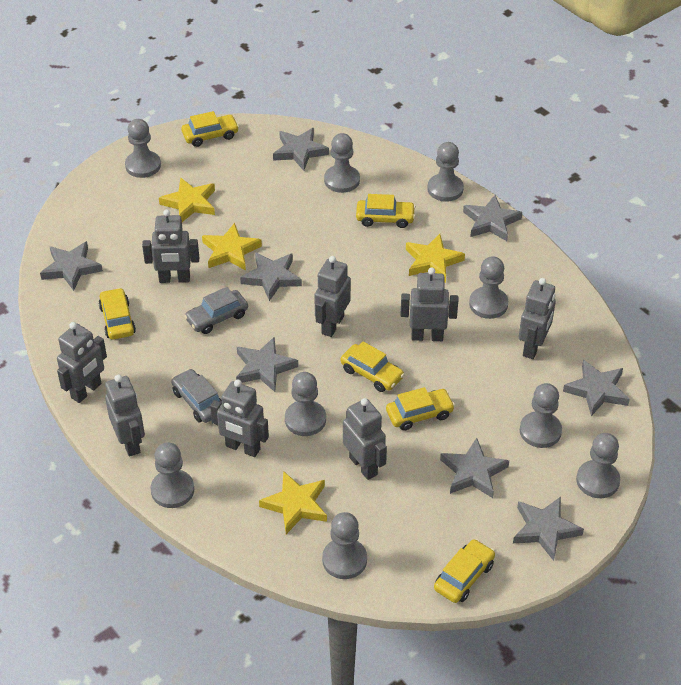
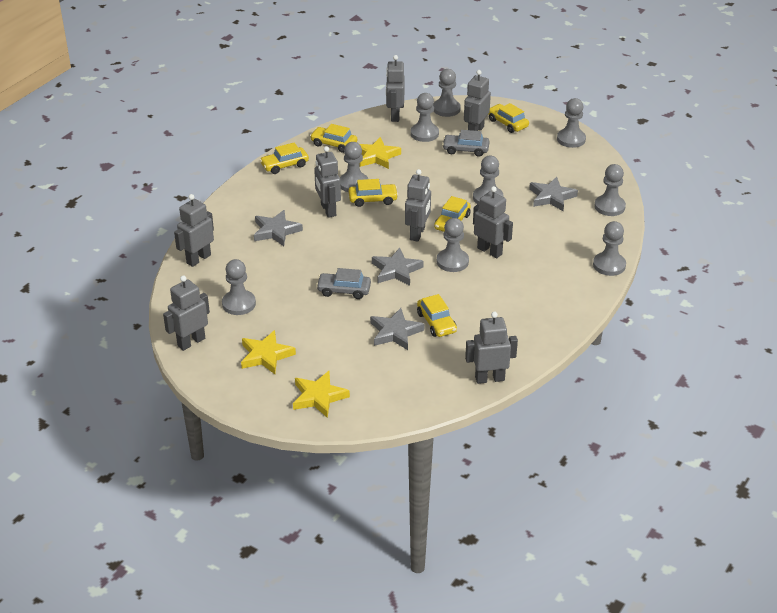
grey star: 8 -> 4
yellow star: 4 -> 3

